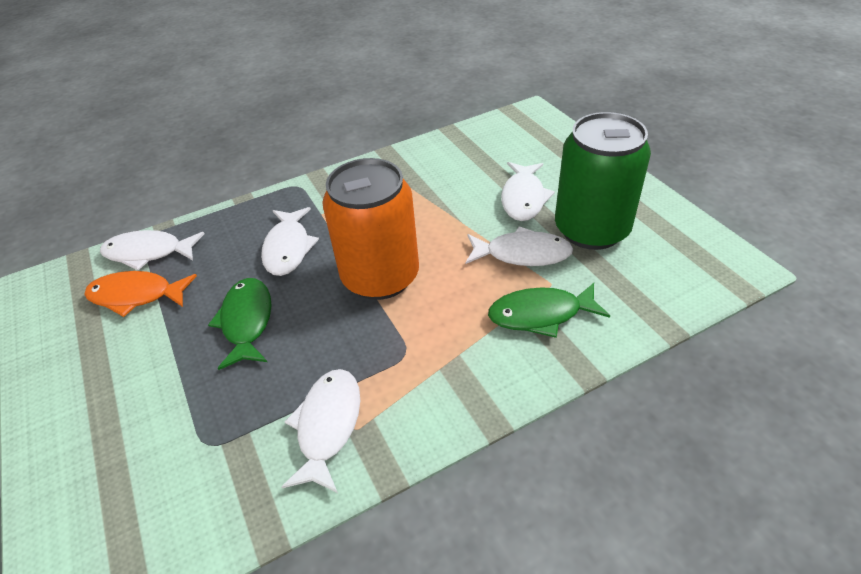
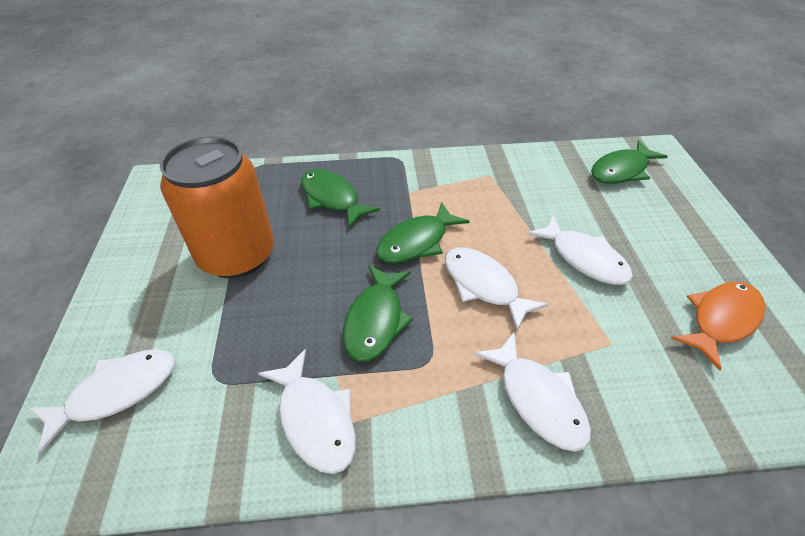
green can: 1 -> 0
green fish: 2 -> 4

